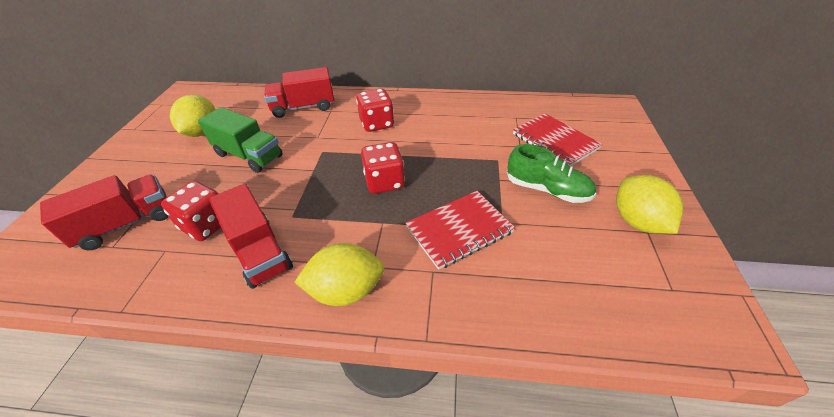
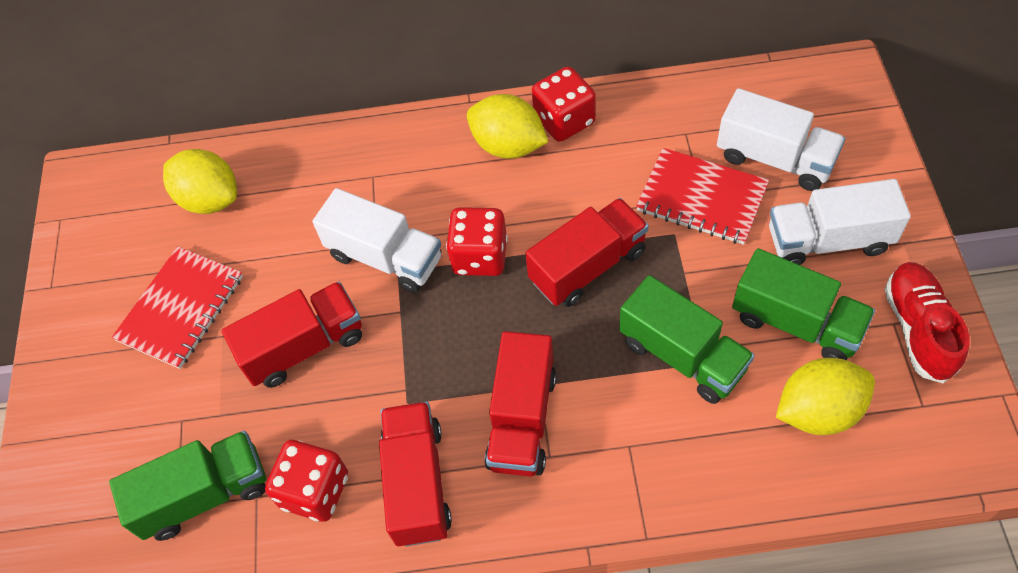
green shoe: 1 -> 0
green truck: 1 -> 3
red shoe: 0 -> 1
red truck: 3 -> 4
white truck: 0 -> 3

